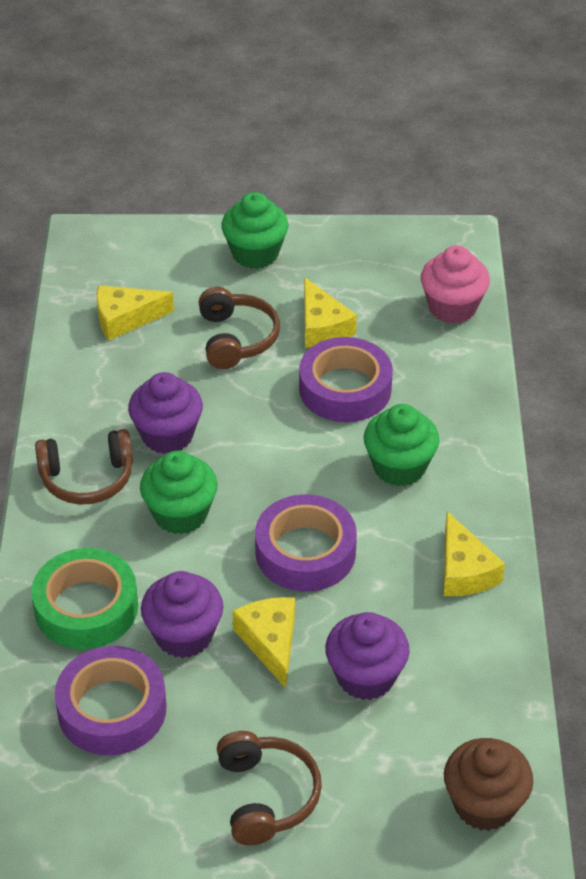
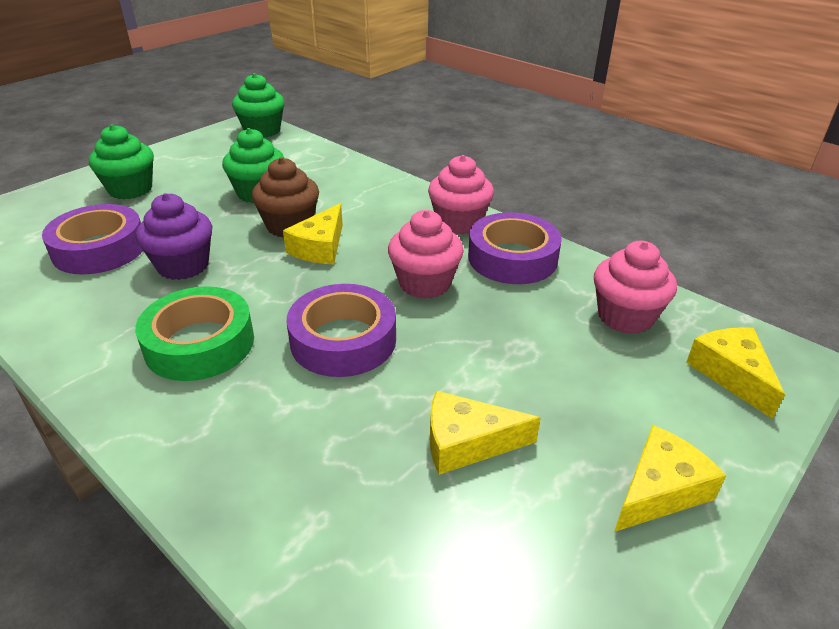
brown headphones: 3 -> 0
pink cupcake: 1 -> 3
purple cupcake: 3 -> 1

